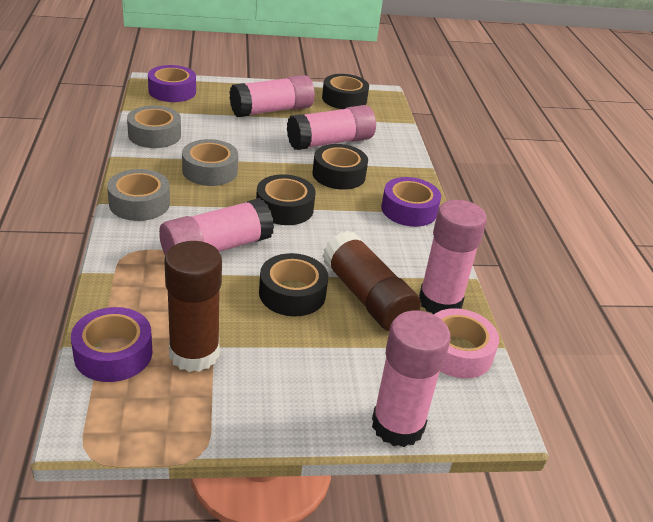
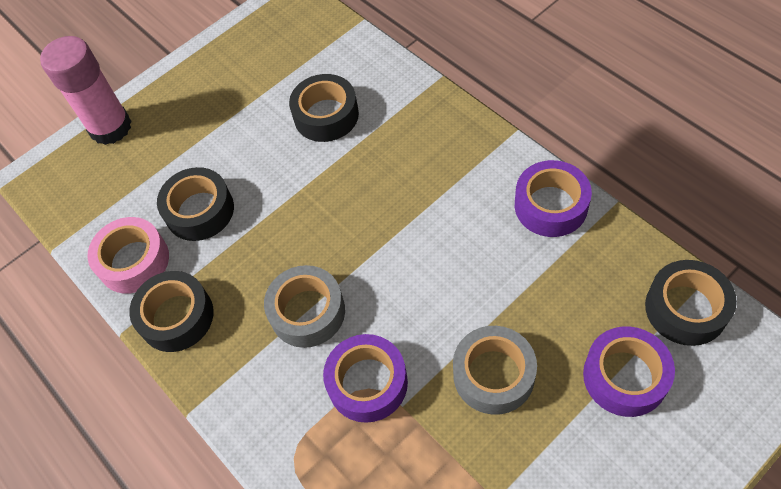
brown glue stick: 2 -> 0
grey tape: 3 -> 2
pink glue stick: 5 -> 1

